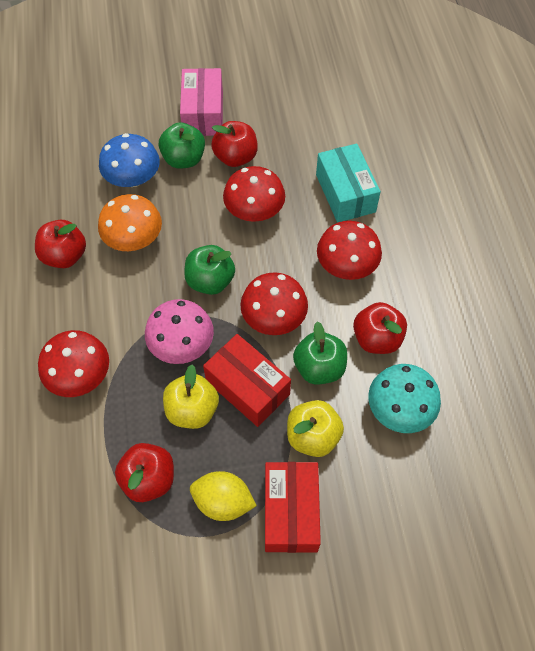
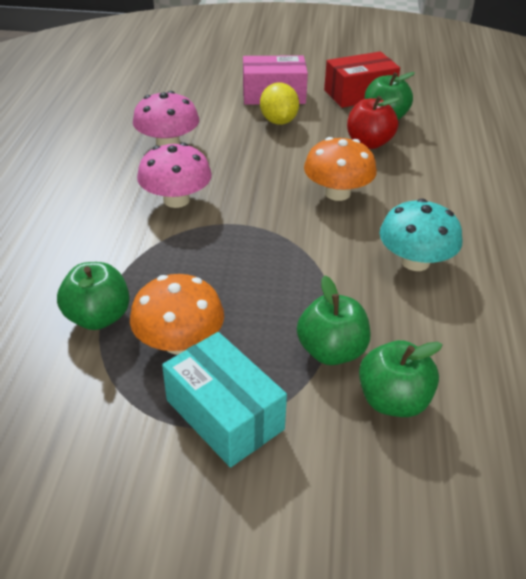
blue mushroom: 1 -> 0
green apple: 3 -> 4
orange mushroom: 1 -> 2
pink mushroom: 1 -> 2
red apple: 4 -> 1
red box: 2 -> 1
red mushroom: 4 -> 0
yellow apple: 2 -> 0

